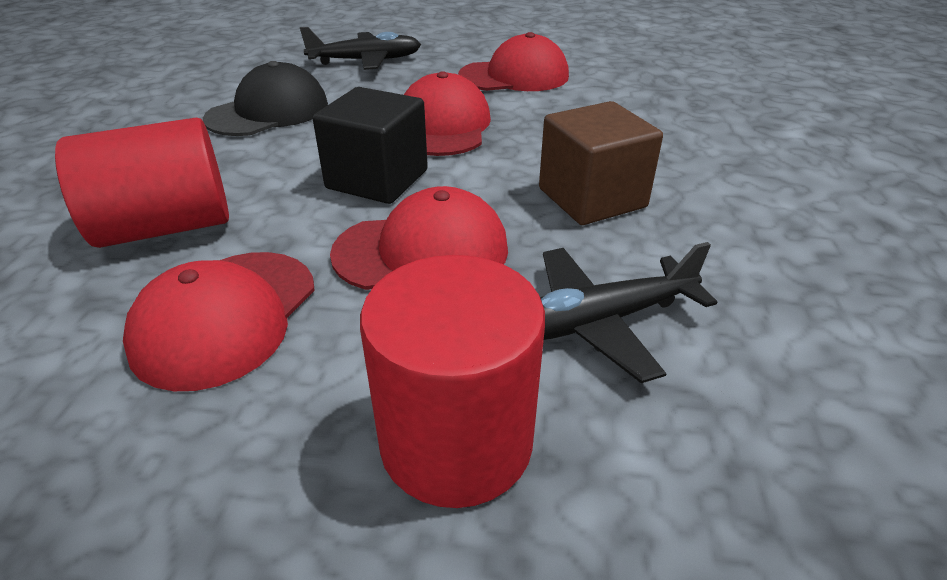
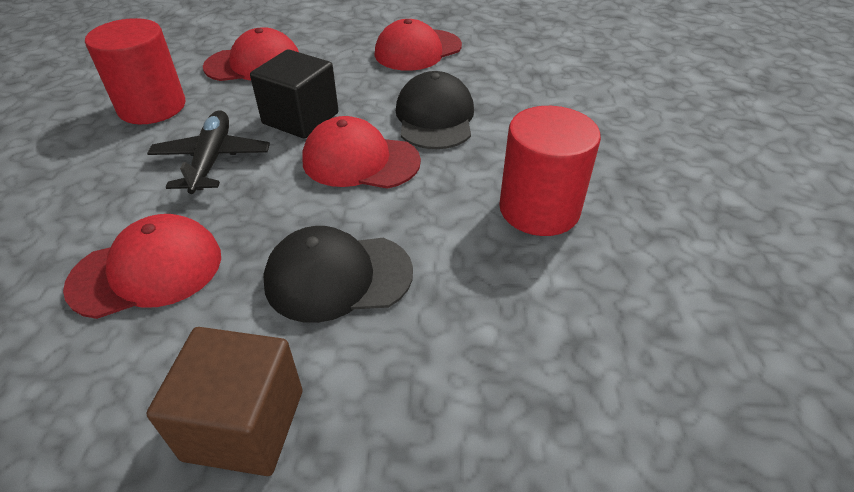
black cap: 1 -> 2
black plane: 2 -> 1

